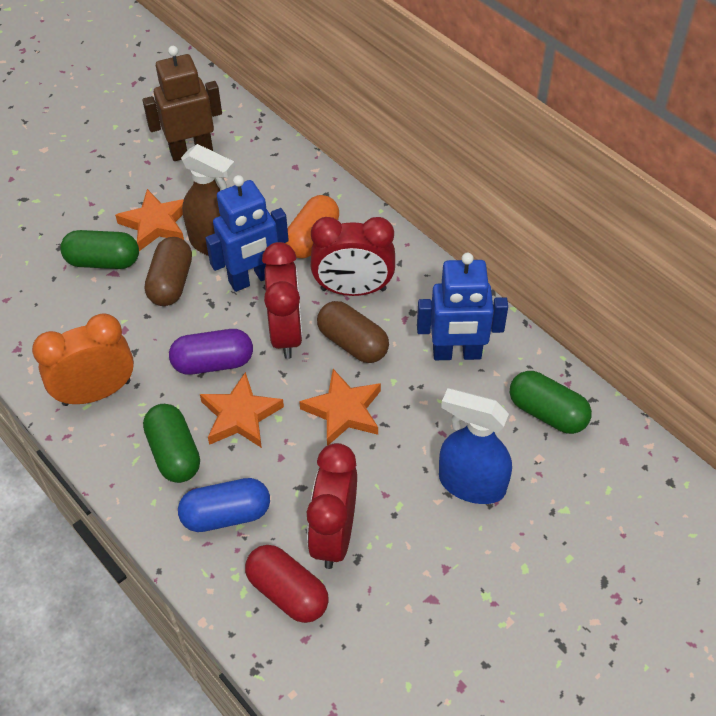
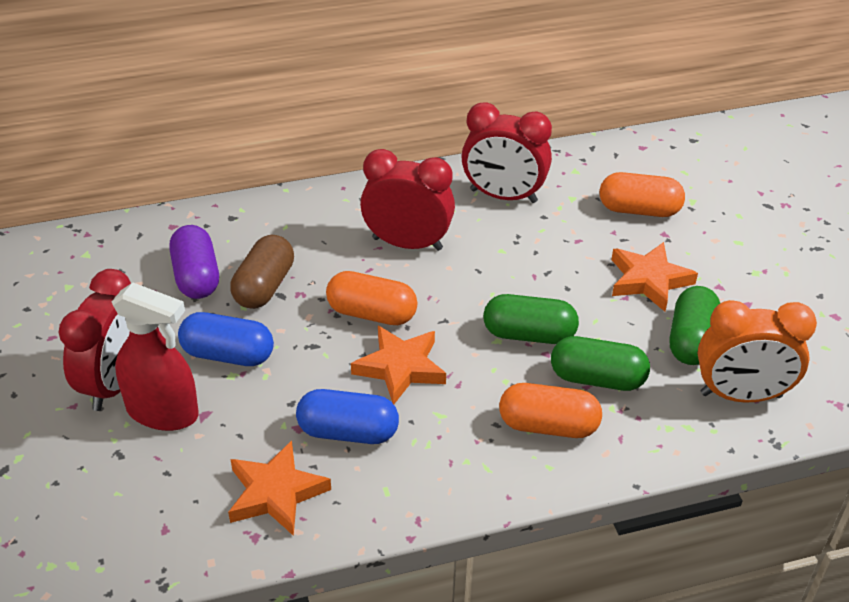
blue capsule: 1 -> 2
blue robot: 2 -> 0
blue spray bottle: 1 -> 0
brown capsule: 2 -> 1
brown robot: 1 -> 0
brown spray bottle: 1 -> 0
orange capsule: 1 -> 3
red capsule: 1 -> 0
red spray bottle: 0 -> 1

